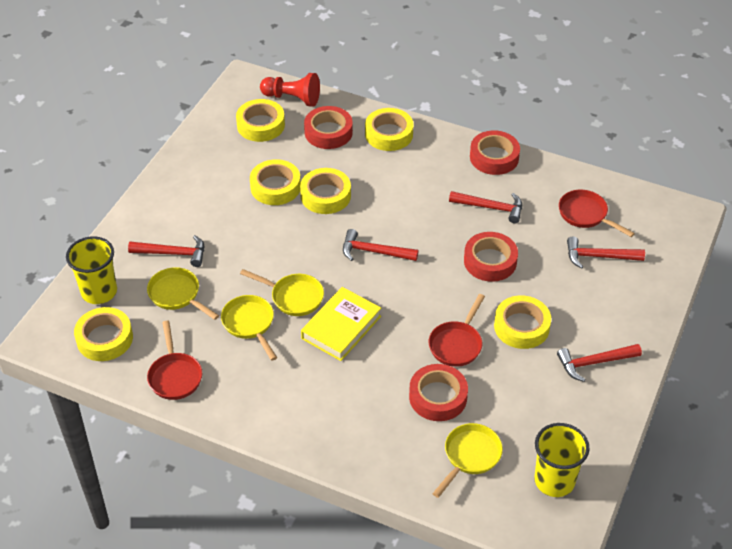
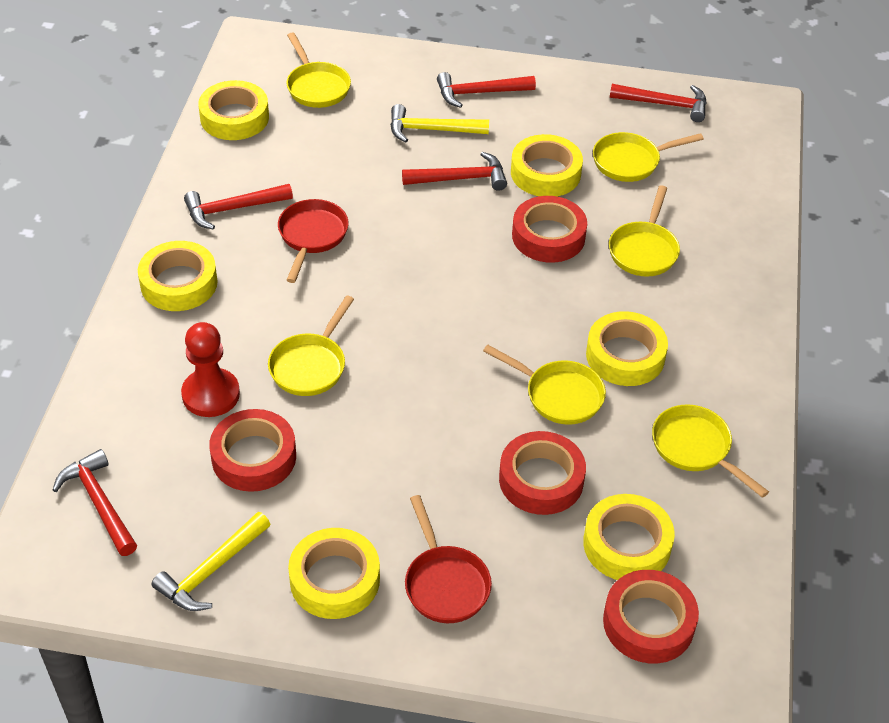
red pan: 3 -> 2
yellow book: 1 -> 0
yellow cup: 2 -> 0
yellow hammer: 0 -> 2
yellow pan: 4 -> 6

